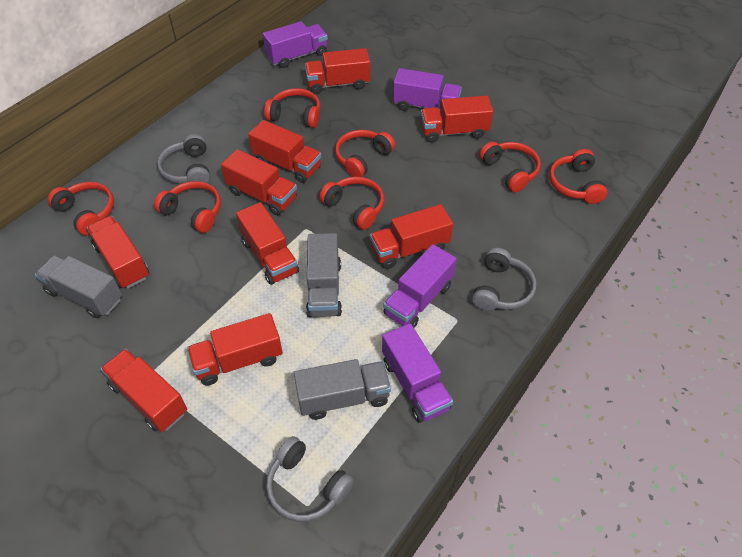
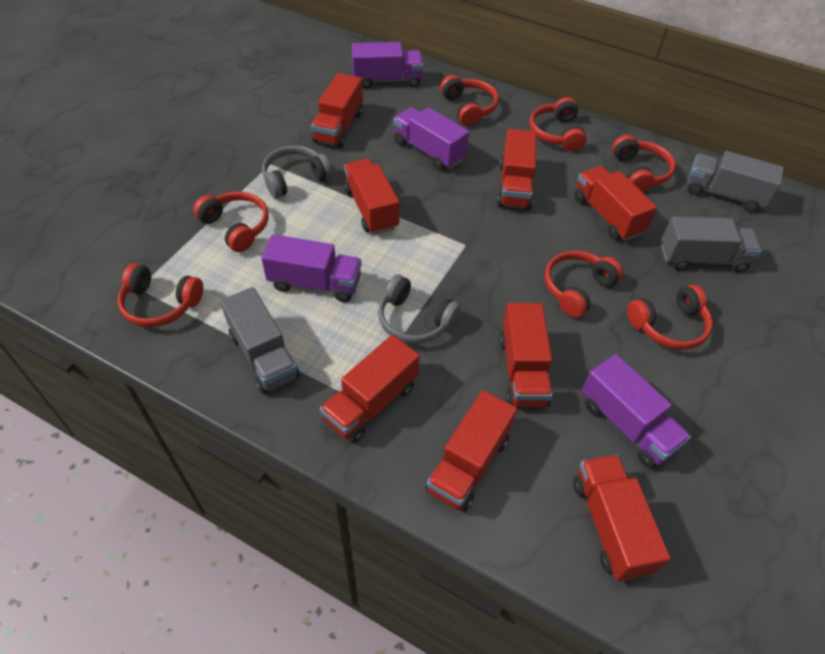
grey headphones: 3 -> 2
red truck: 9 -> 8

